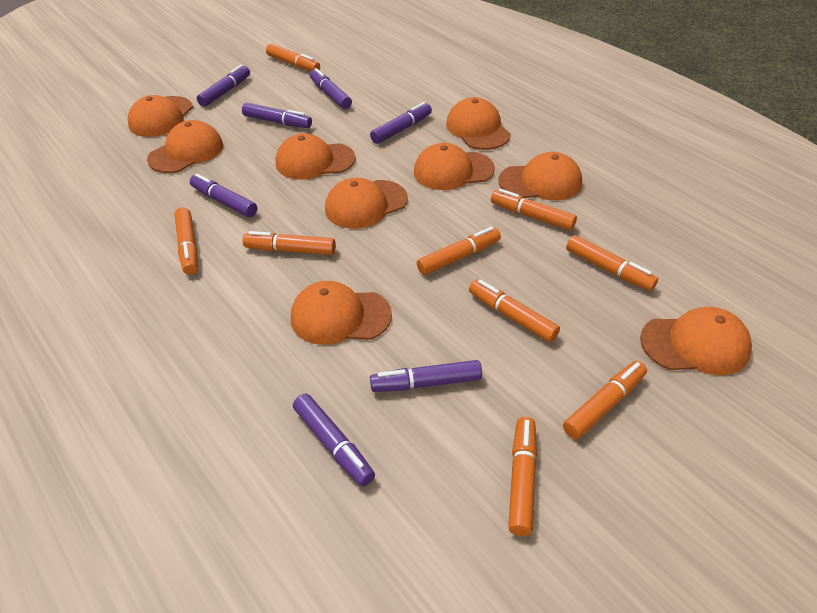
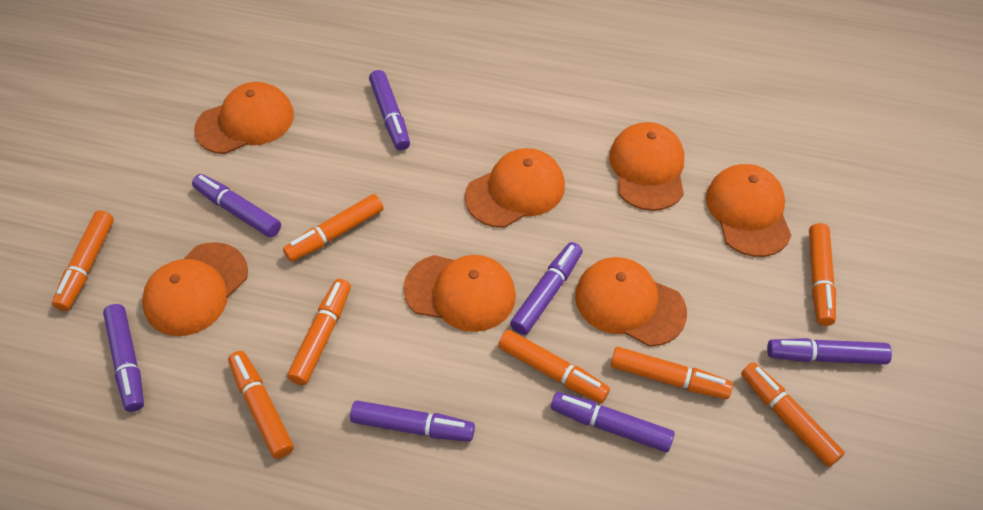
orange cap: 9 -> 7
orange marker: 9 -> 8

